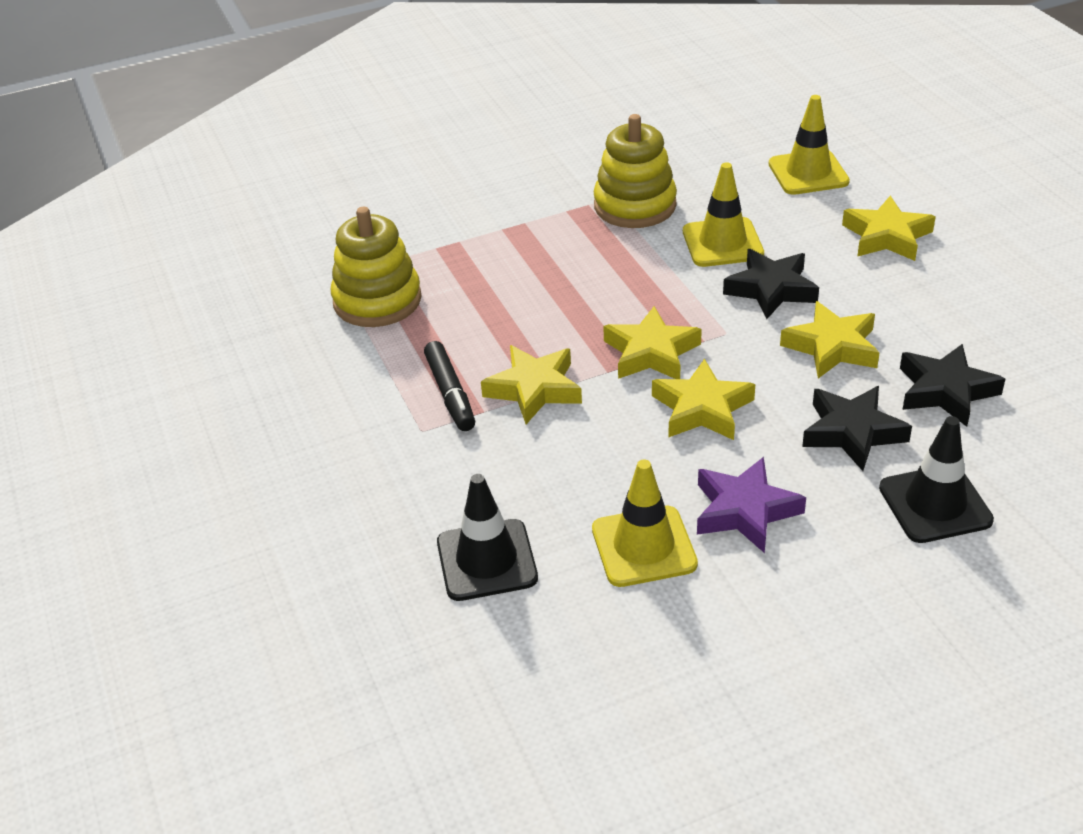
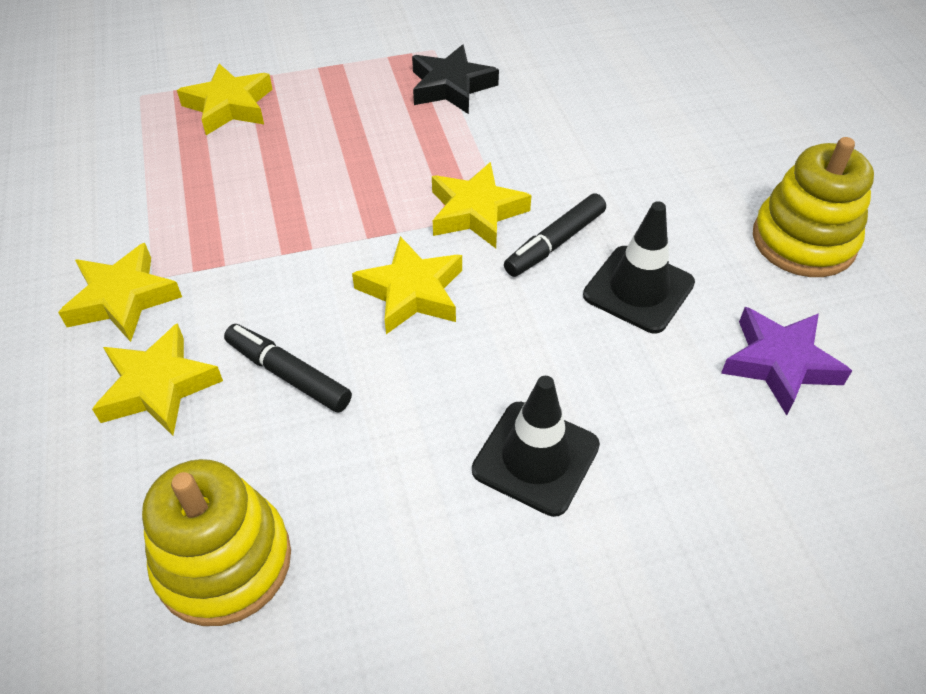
black marker: 1 -> 2
black star: 3 -> 1
yellow traffic cone: 3 -> 0

